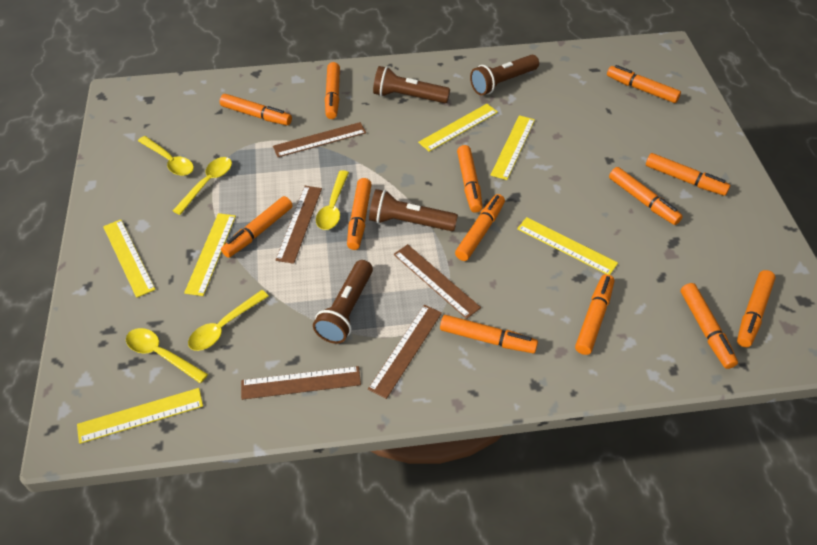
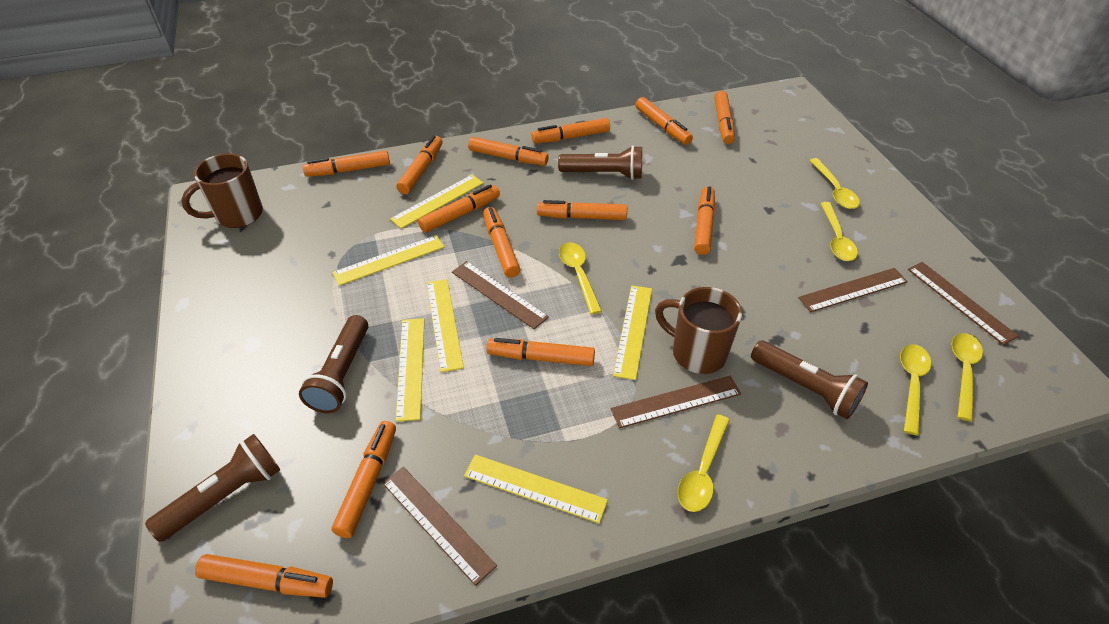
brown mug: 0 -> 2
yellow spoon: 5 -> 6

